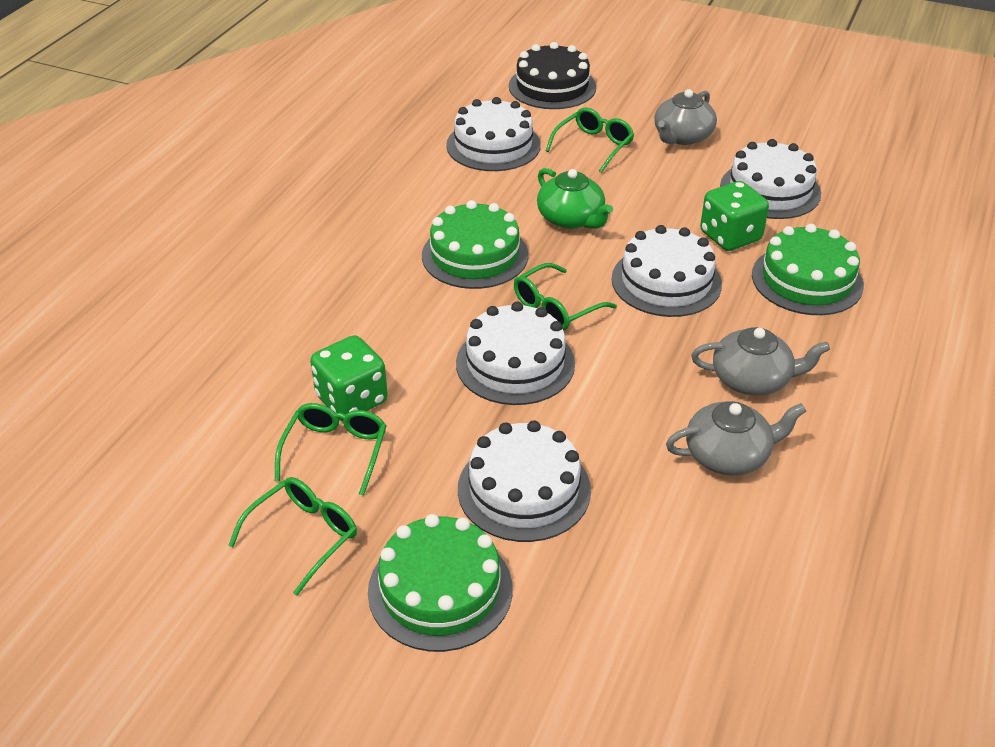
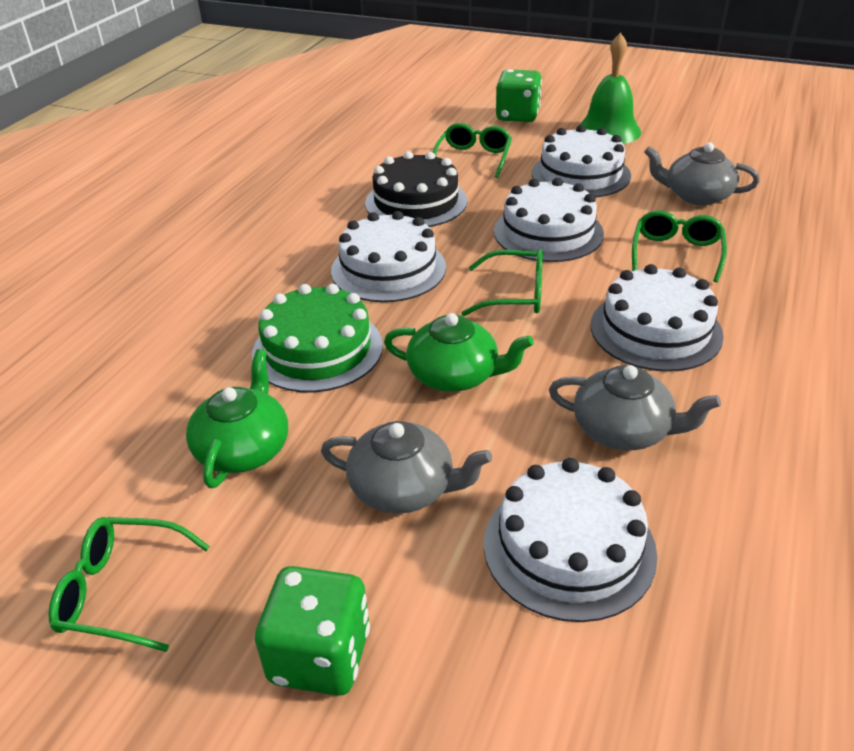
green bell: 0 -> 1
green cake: 3 -> 1
green teapot: 1 -> 2

